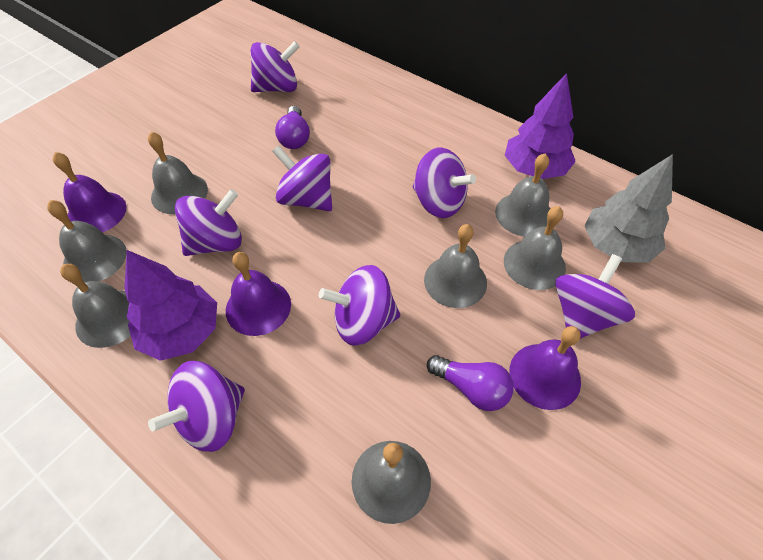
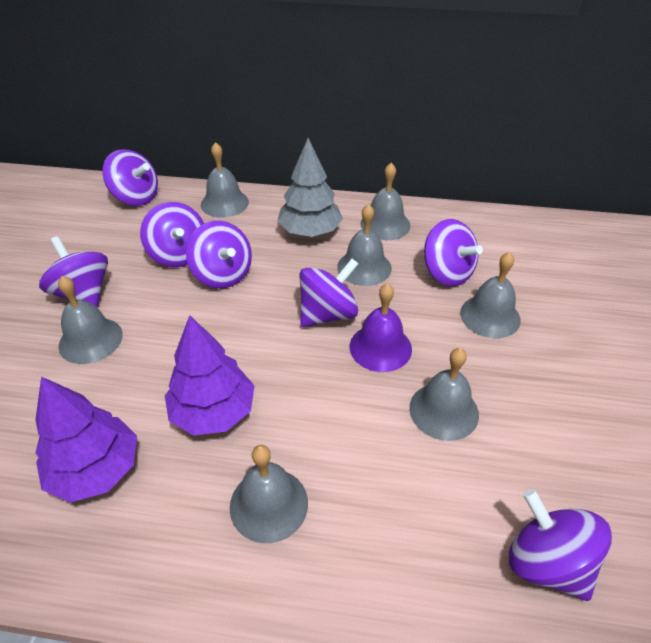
purple bell: 3 -> 1
purple light bulb: 2 -> 0

